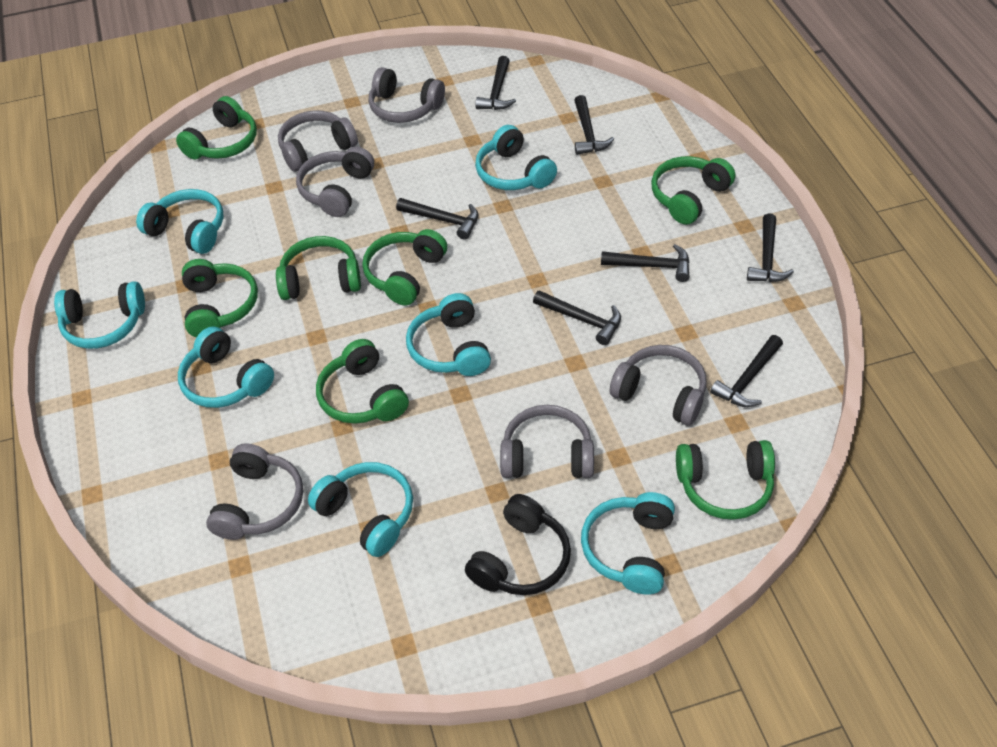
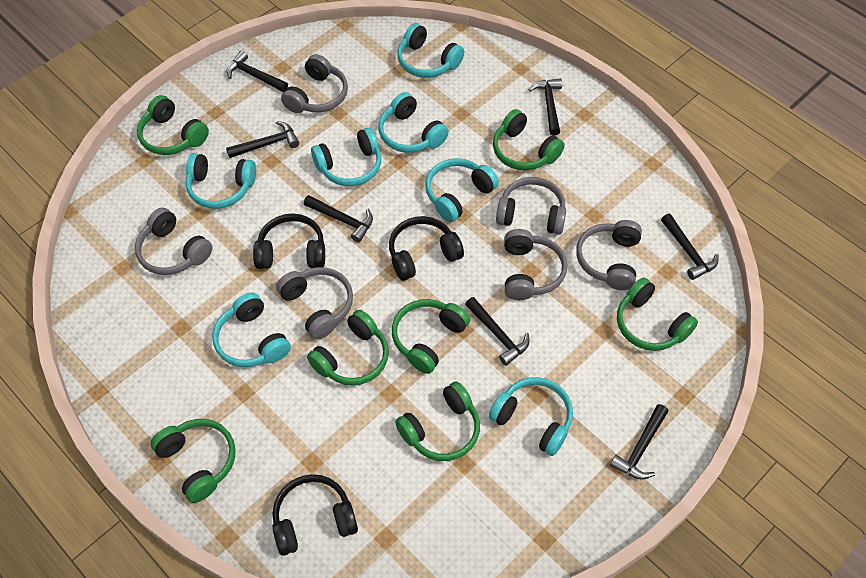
black headphones: 1 -> 3

